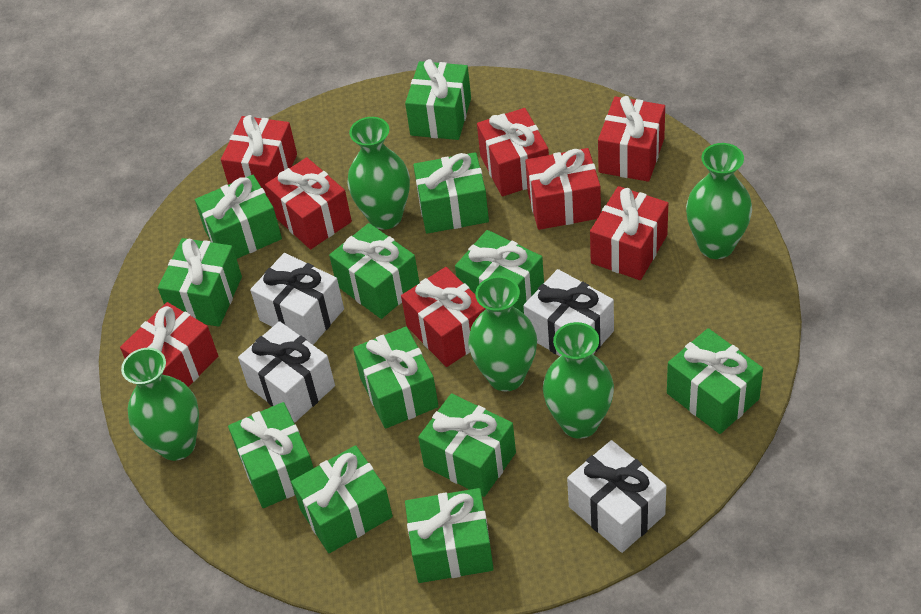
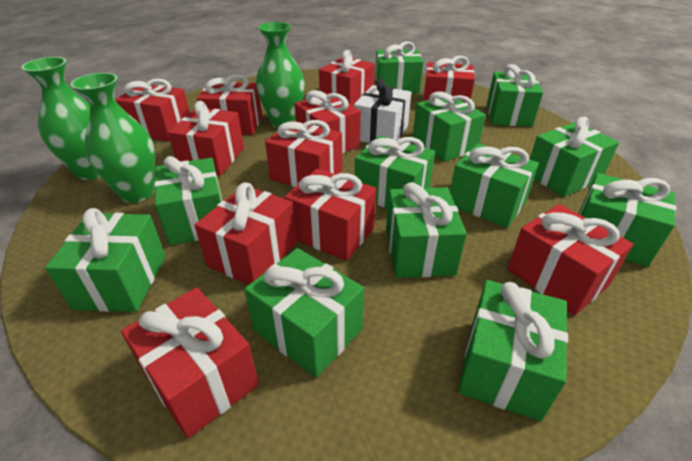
green vase: 5 -> 3
red gift: 8 -> 11
white gift: 4 -> 1

